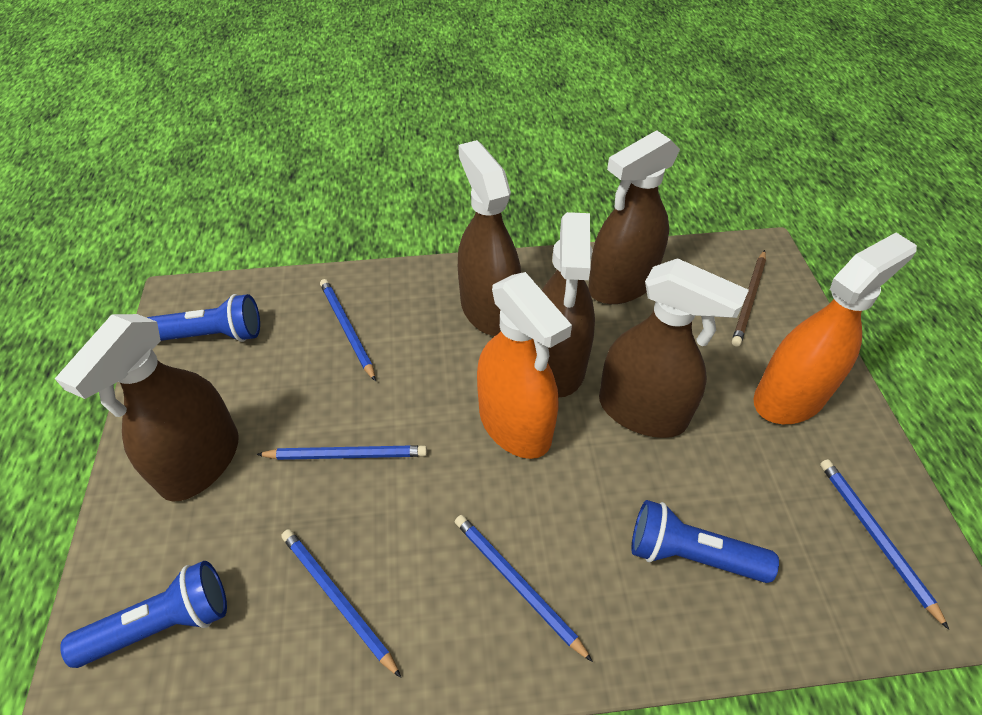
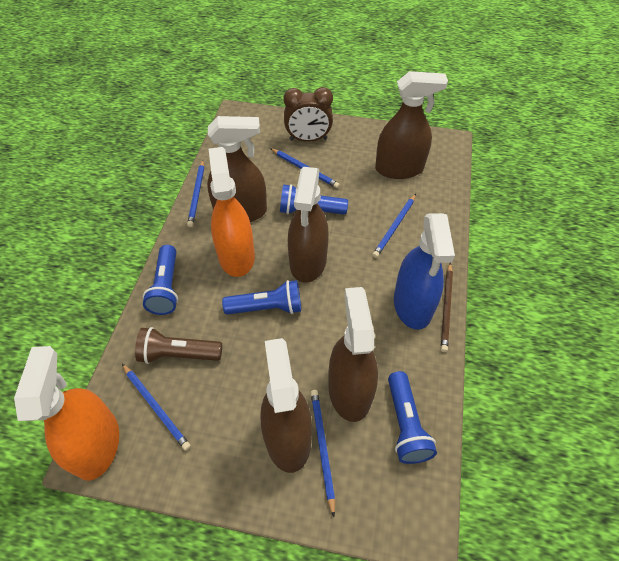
blue flashlight: 3 -> 4
blue spray bottle: 0 -> 1
brown clock: 0 -> 1
brown flashlight: 0 -> 1

